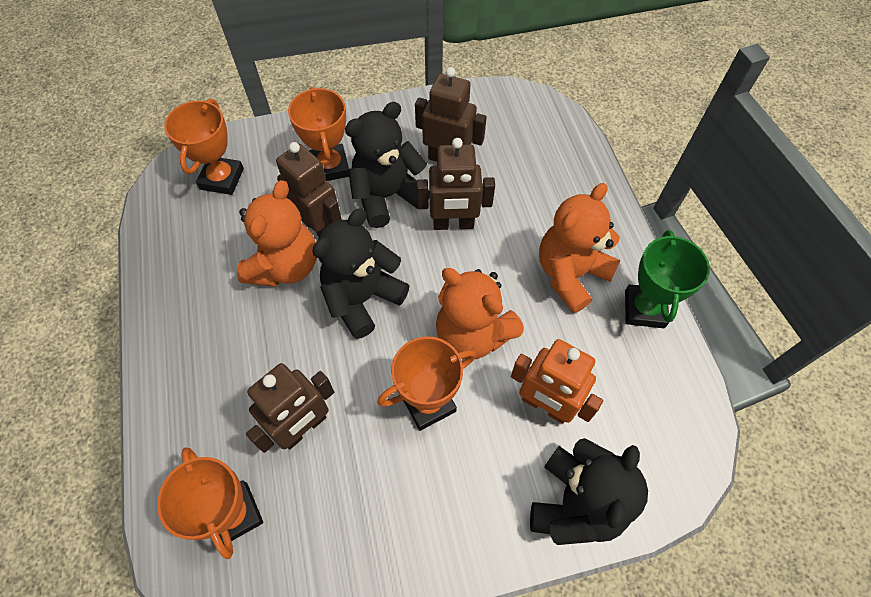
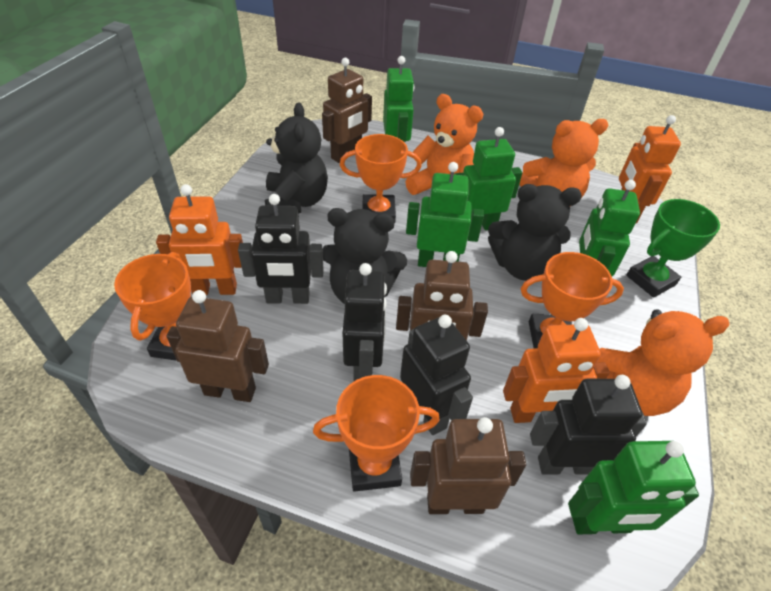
black robot: 0 -> 4
green robot: 0 -> 5
orange robot: 1 -> 3

